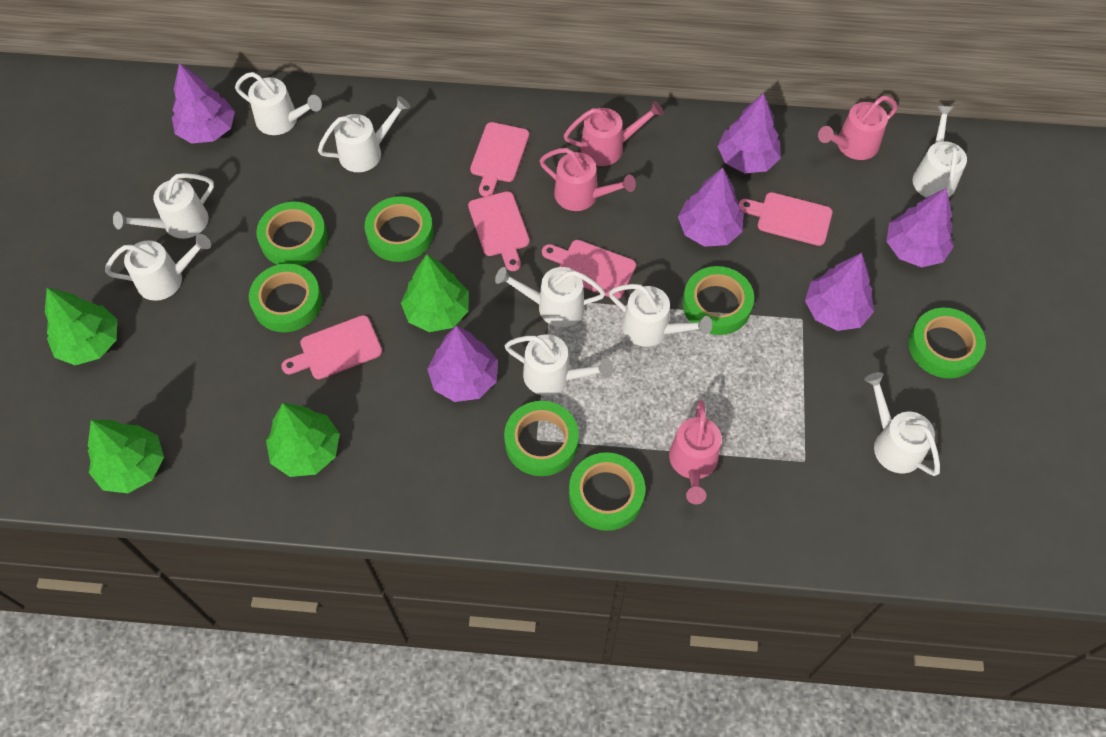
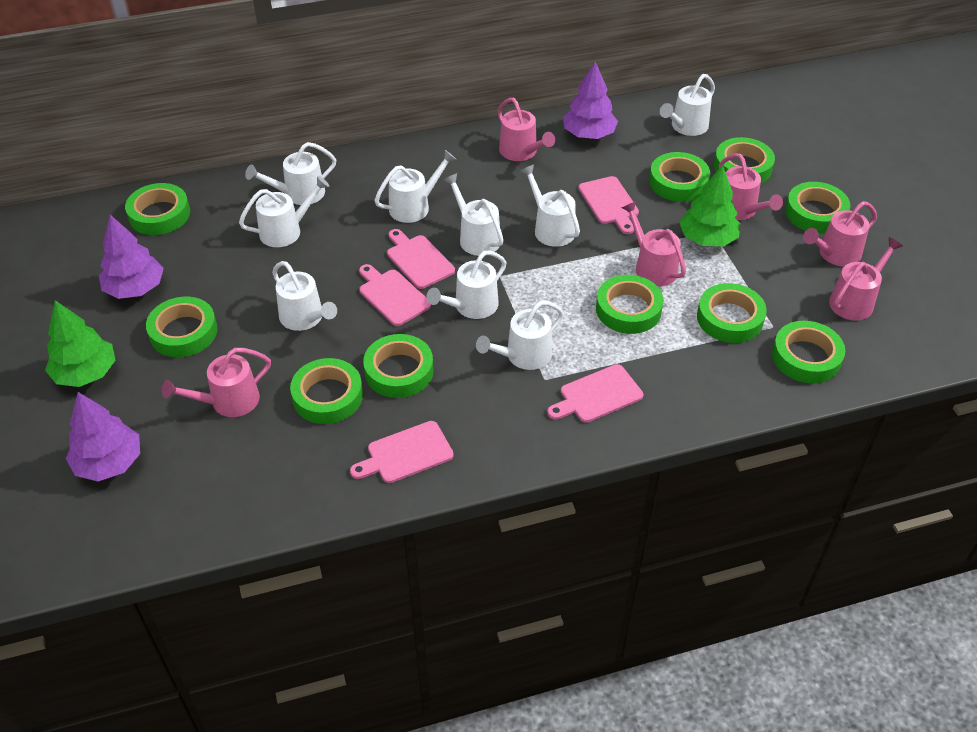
green tape: 7 -> 10
green tree: 4 -> 2
pink watering can: 4 -> 6
purple tree: 6 -> 3

